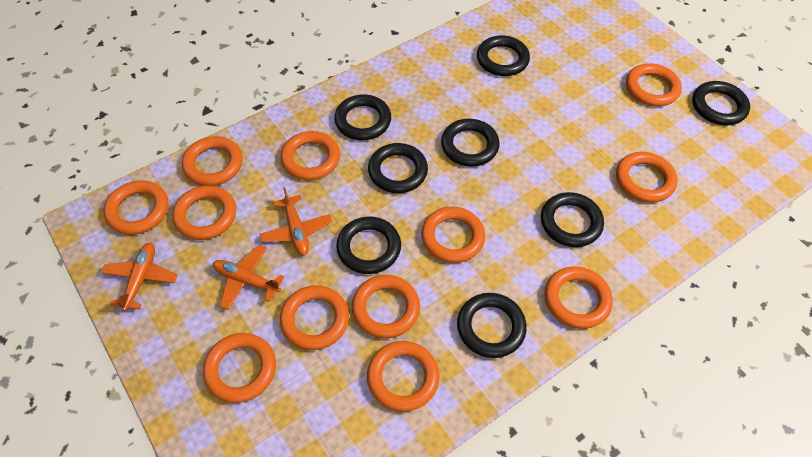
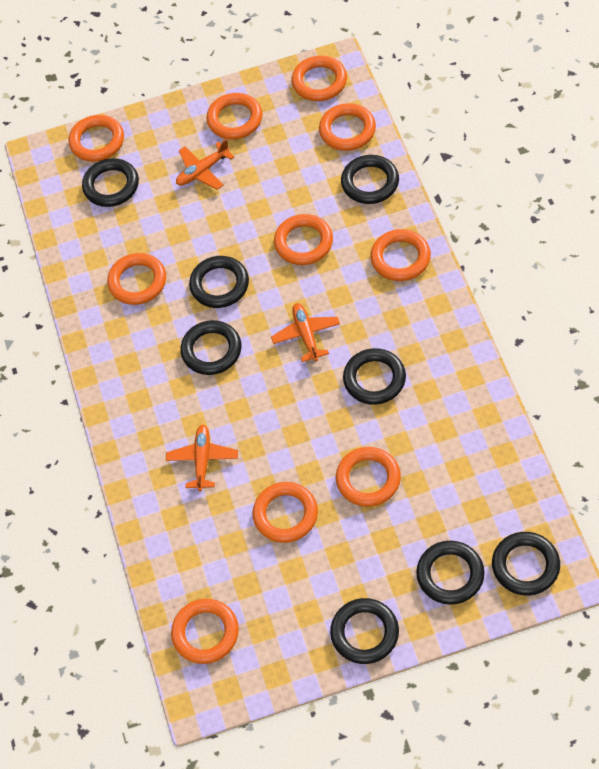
orange ring: 12 -> 10

